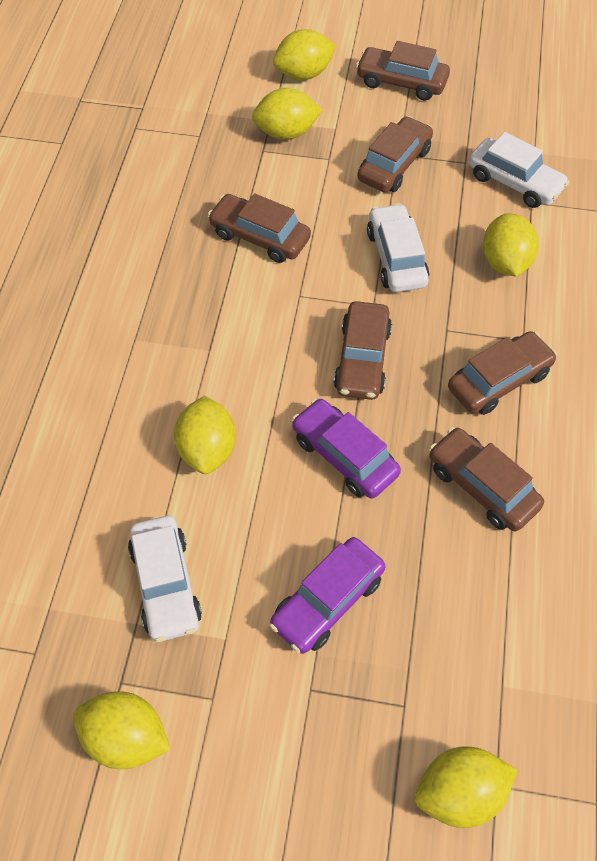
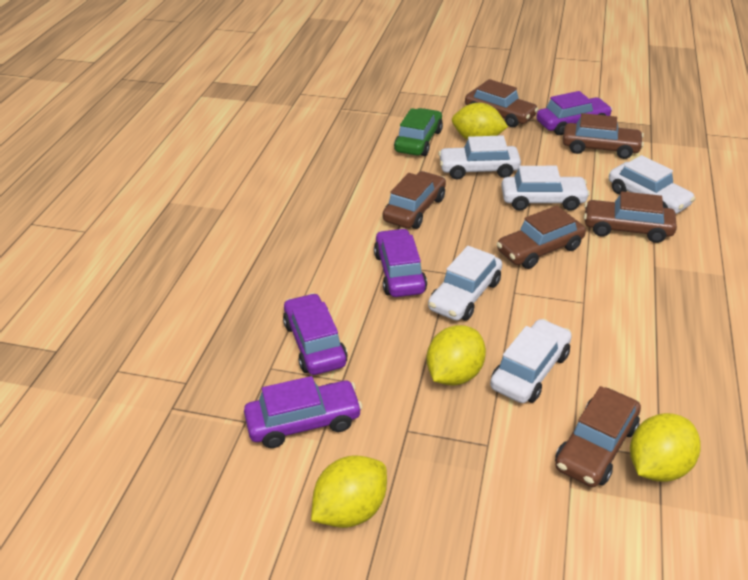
green car: 0 -> 1
purple car: 2 -> 4
white car: 3 -> 5
yellow lemon: 6 -> 4

